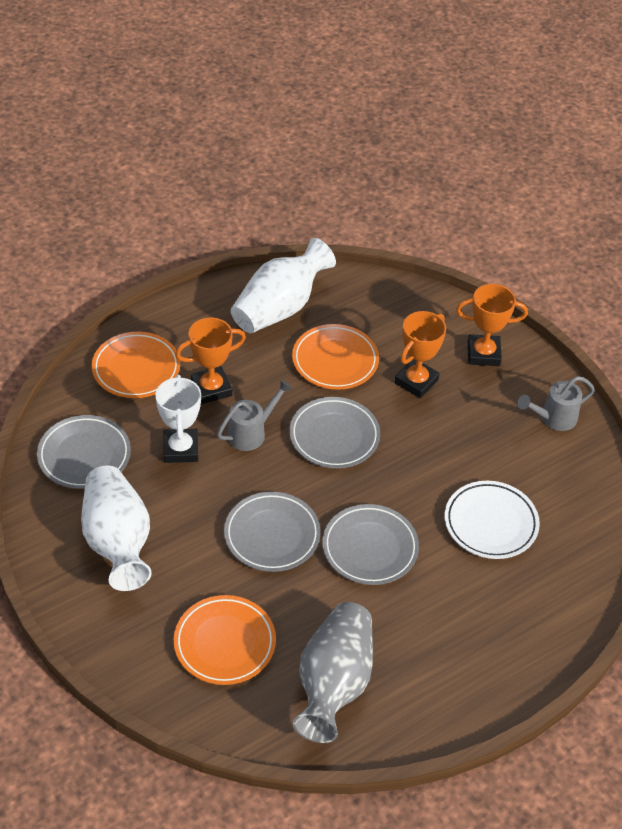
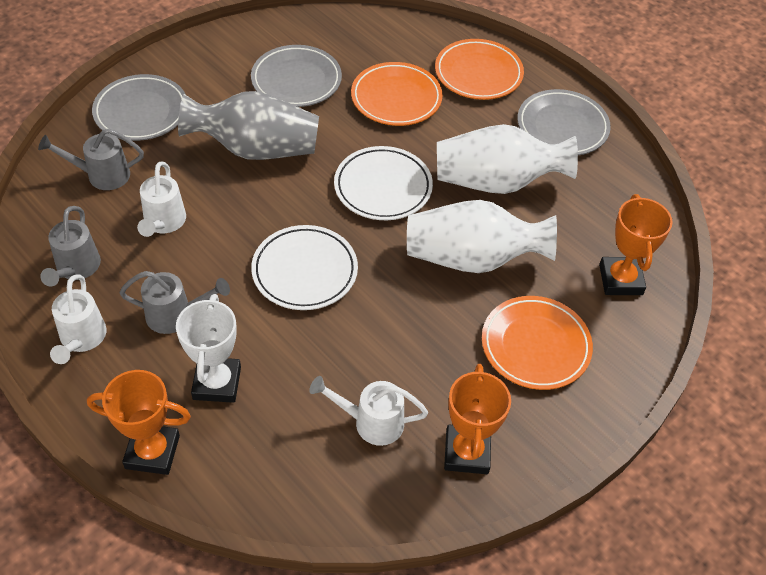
grey plate: 4 -> 3
grey watering can: 2 -> 3
white plate: 1 -> 2
white watering can: 0 -> 3

